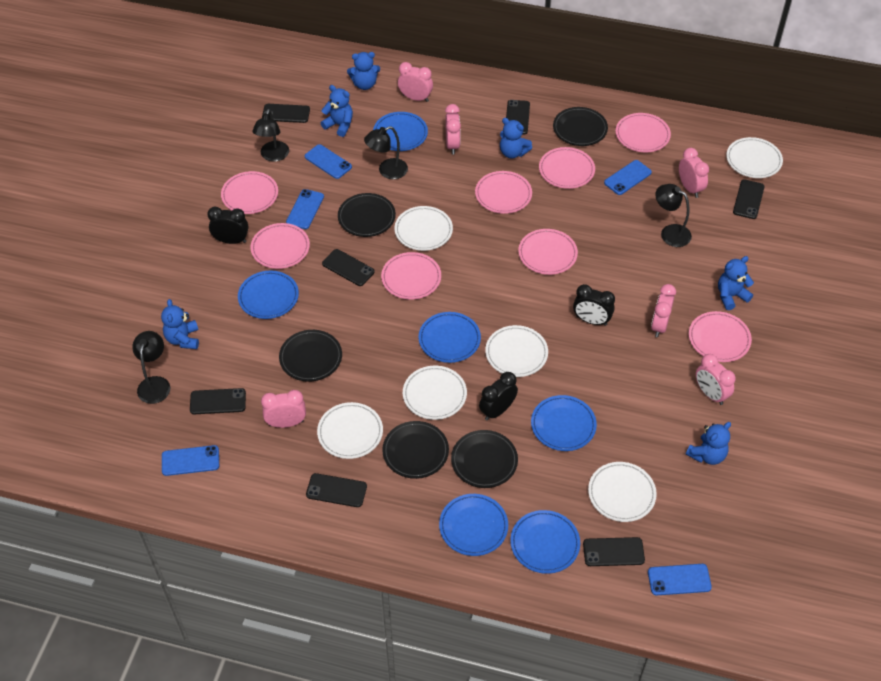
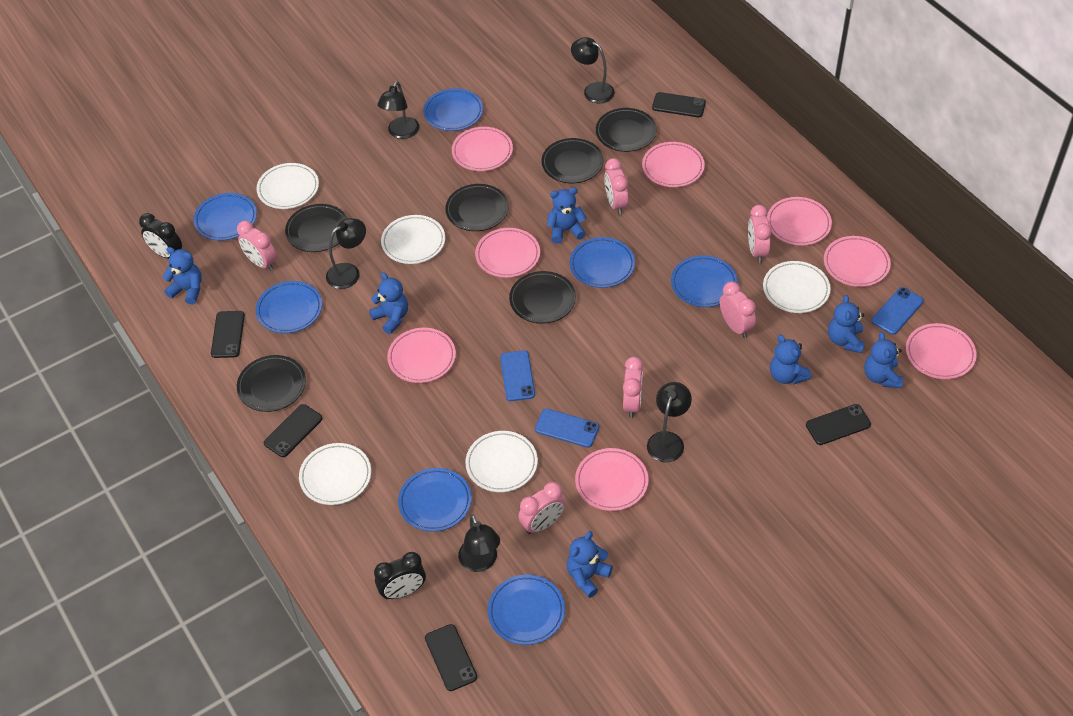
black clock: 3 -> 2
black lamp: 4 -> 5
black phone: 7 -> 5
black plate: 5 -> 6
blue phone: 5 -> 3
blue plate: 6 -> 7
blue teddy bear: 6 -> 7
white plate: 6 -> 5

